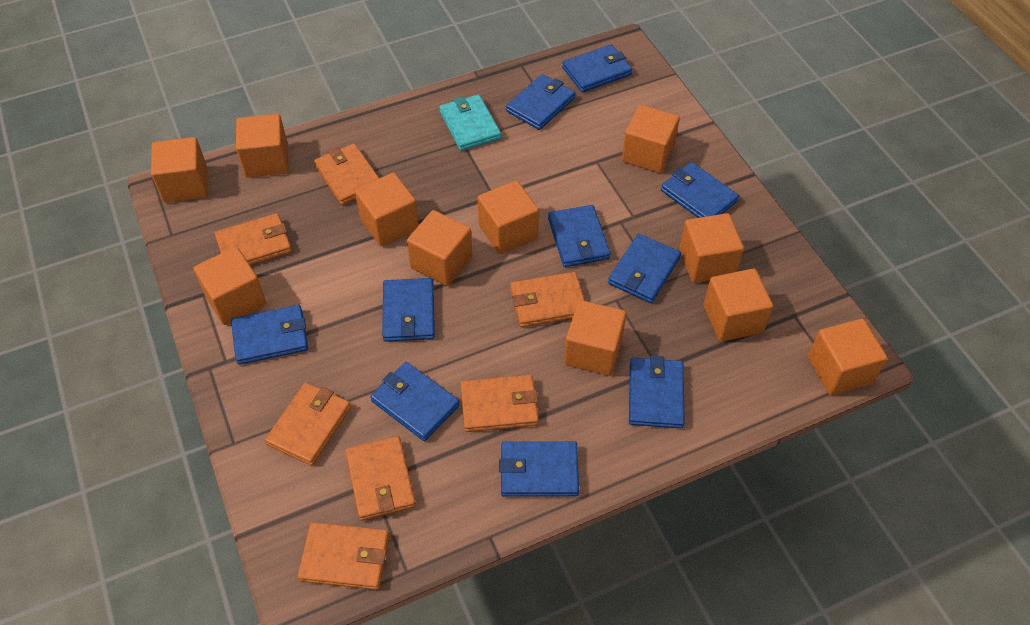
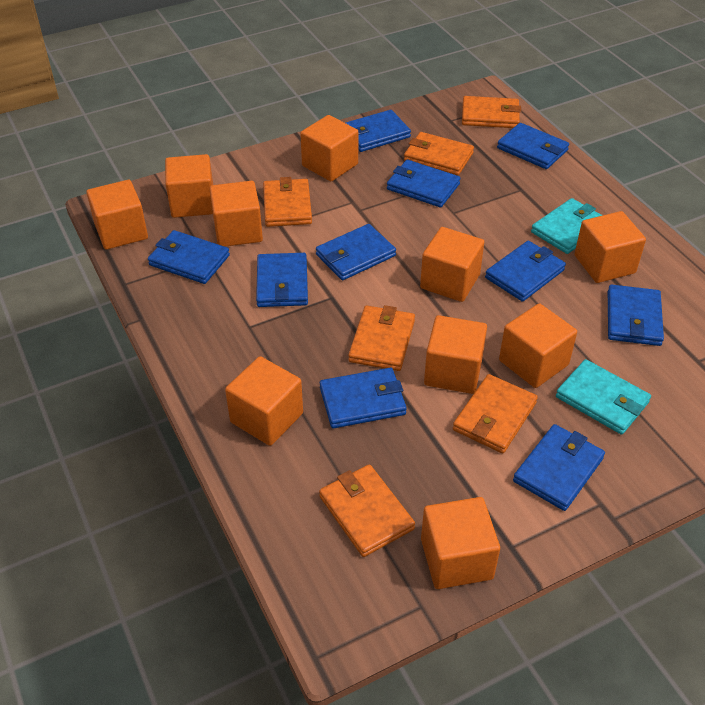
orange cube: 11 -> 10
orange wallet: 7 -> 6
turquoise wallet: 1 -> 2

